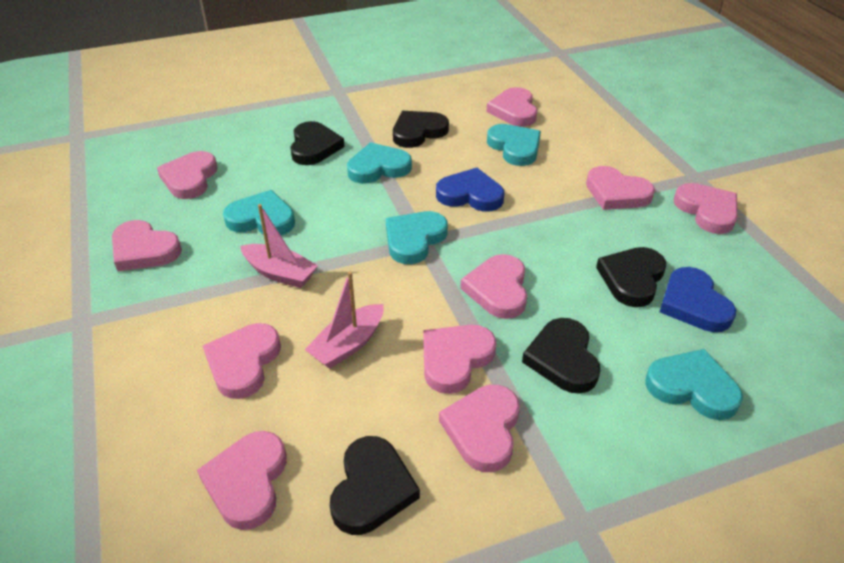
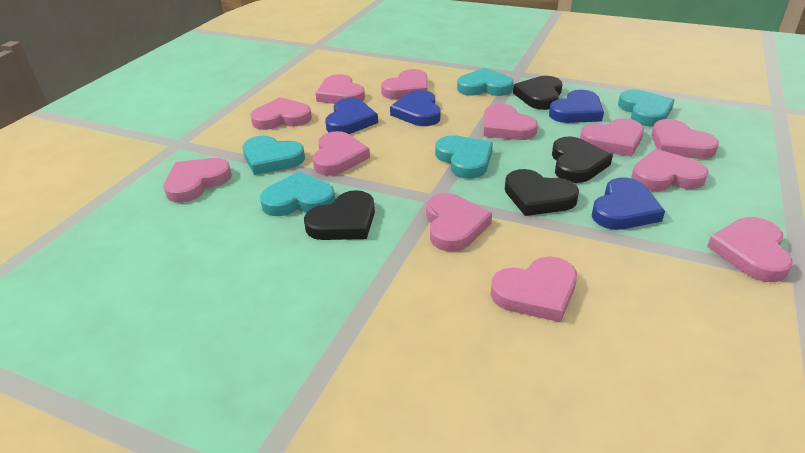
black heart: 5 -> 4
blue heart: 2 -> 4
pink boat: 2 -> 0
pink heart: 10 -> 12

